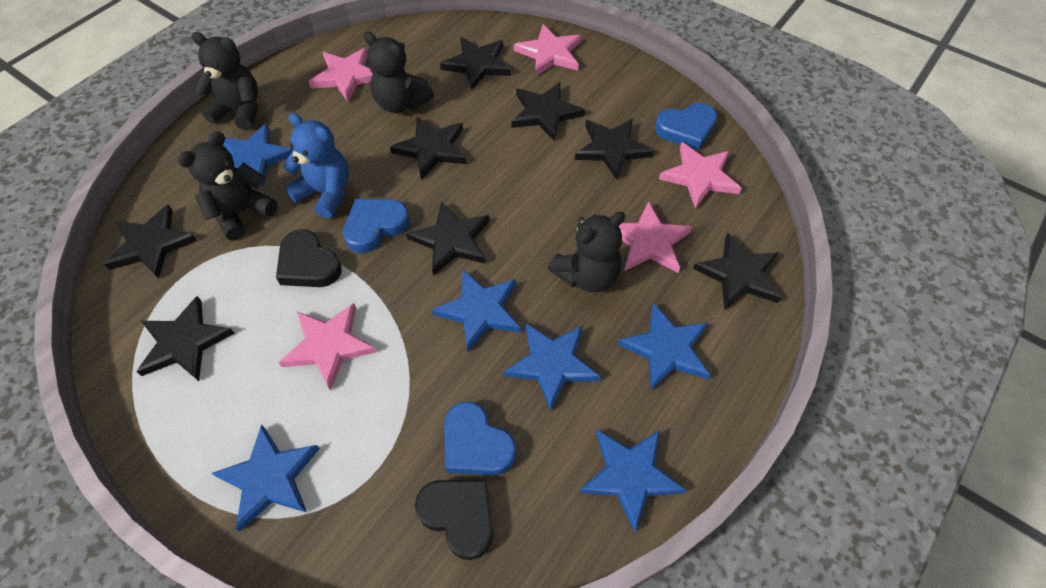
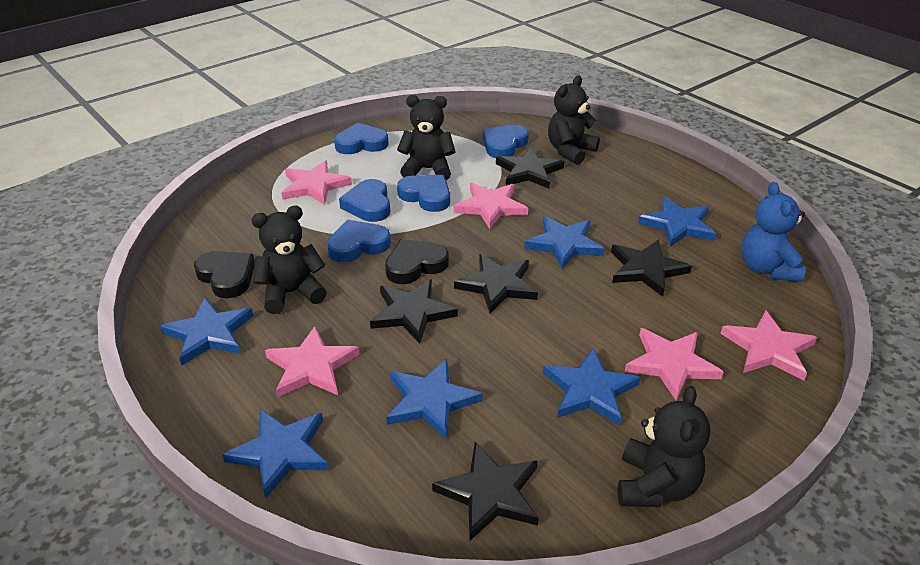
black star: 8 -> 5
blue heart: 3 -> 5

